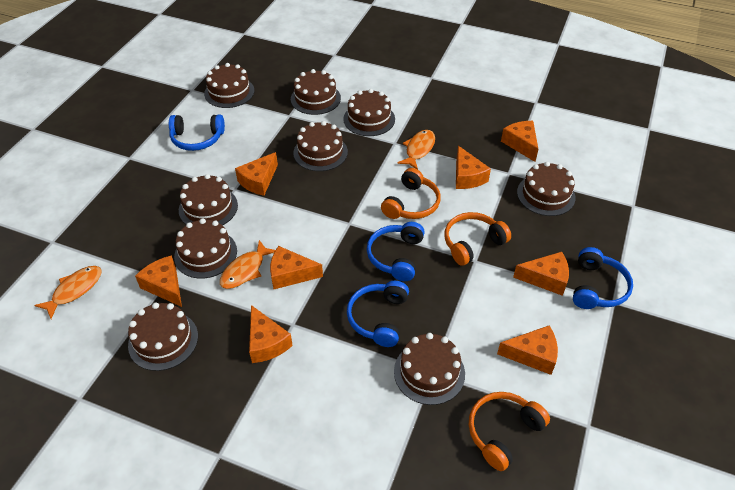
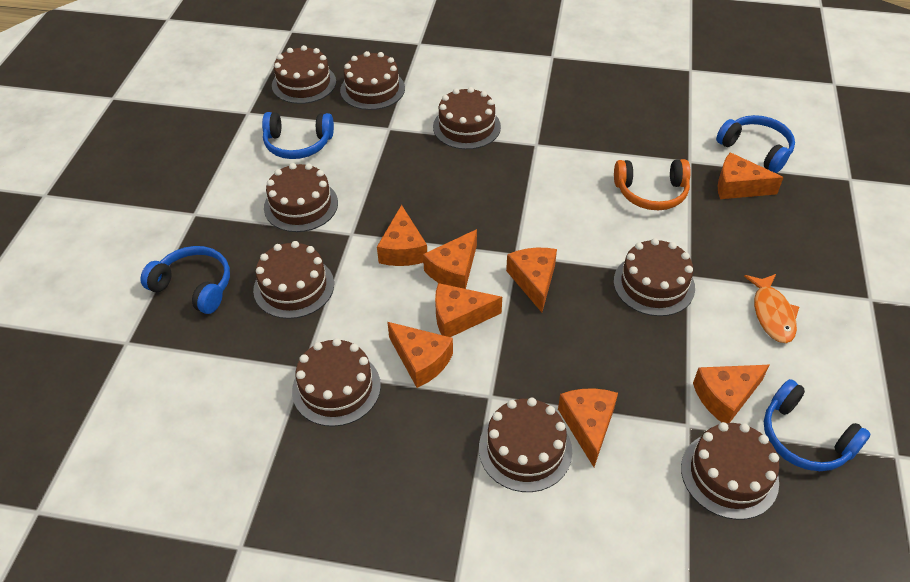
orange fish: 3 -> 1
orange headphones: 3 -> 1

